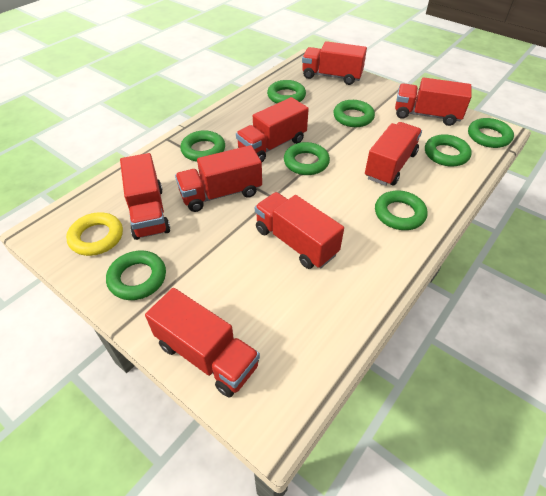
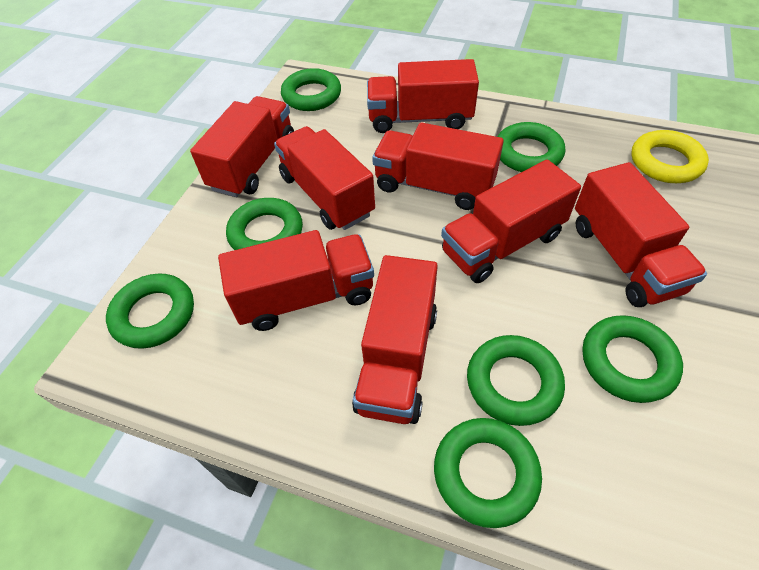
green ring: 8 -> 7

